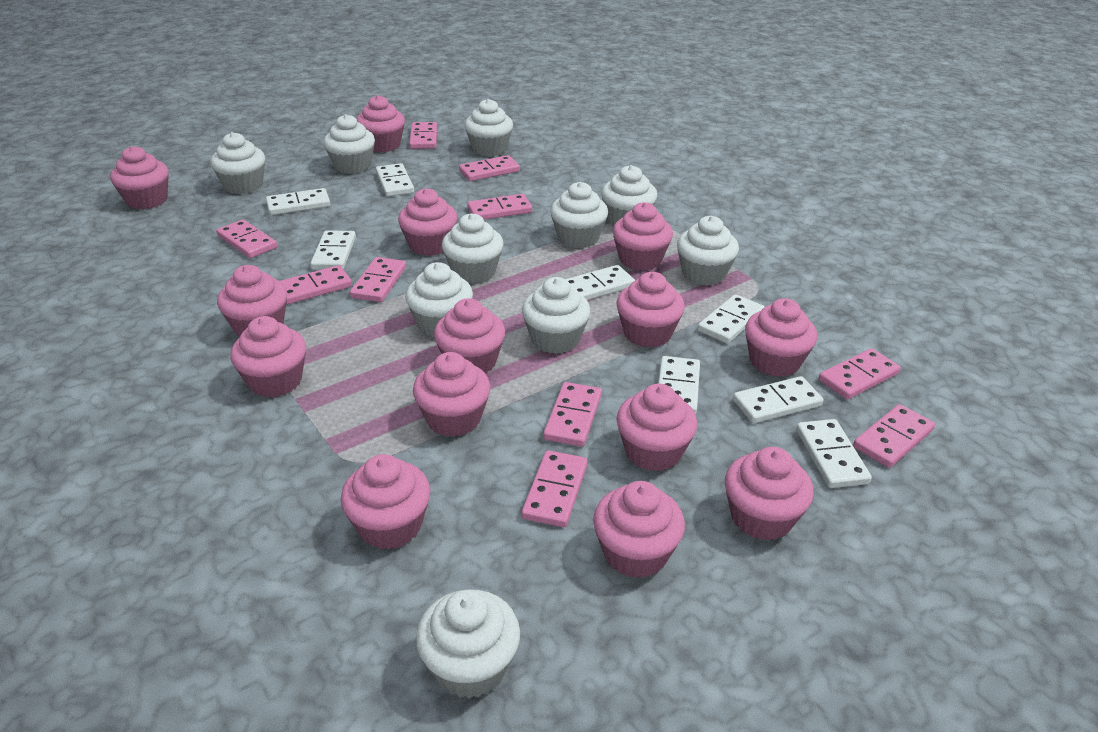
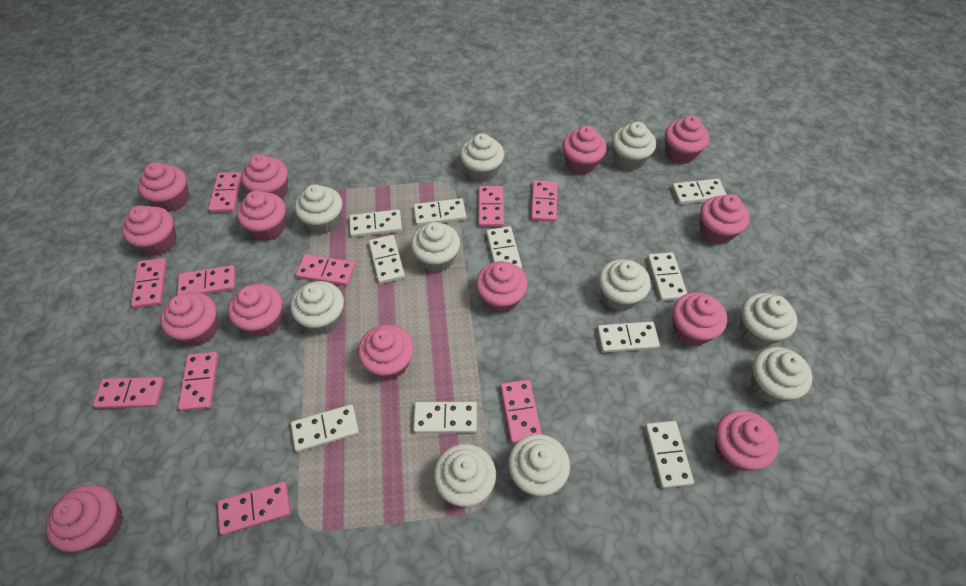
white domino: 8 -> 10

